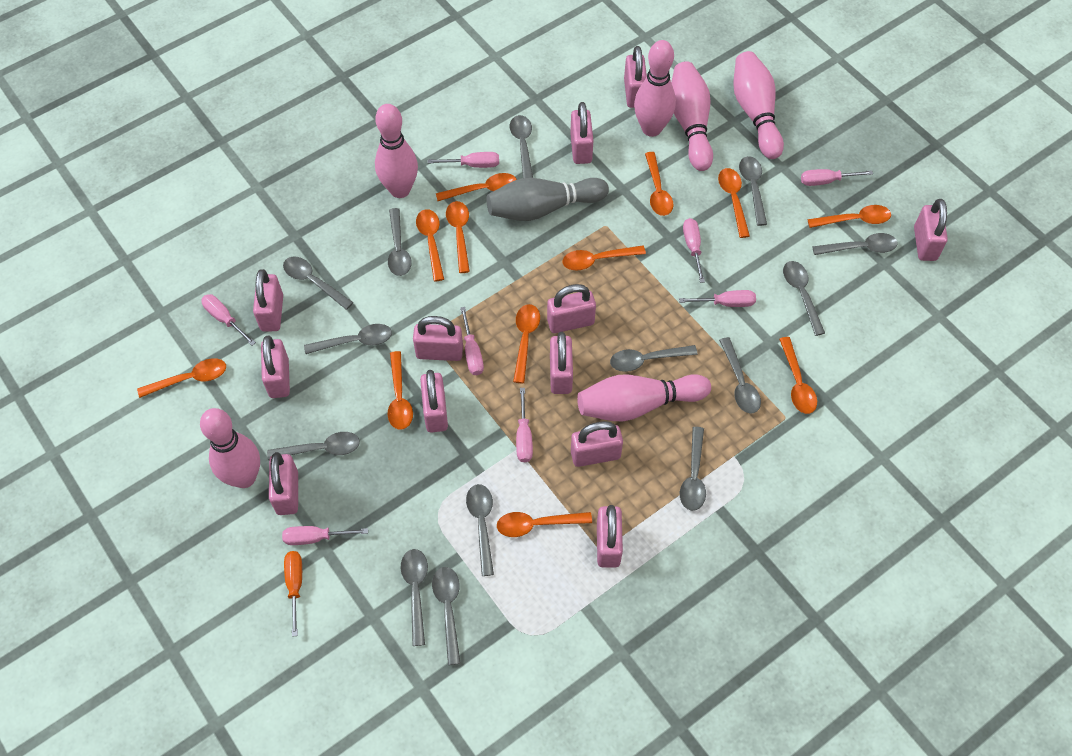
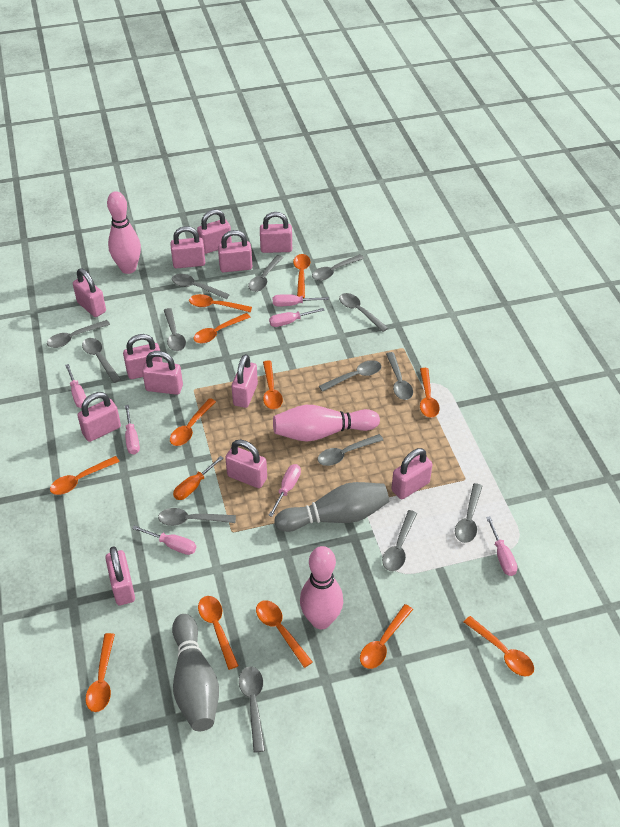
grey bowling pin: 1 -> 2
pink bowling pin: 6 -> 3
pink screwdriver: 8 -> 7

